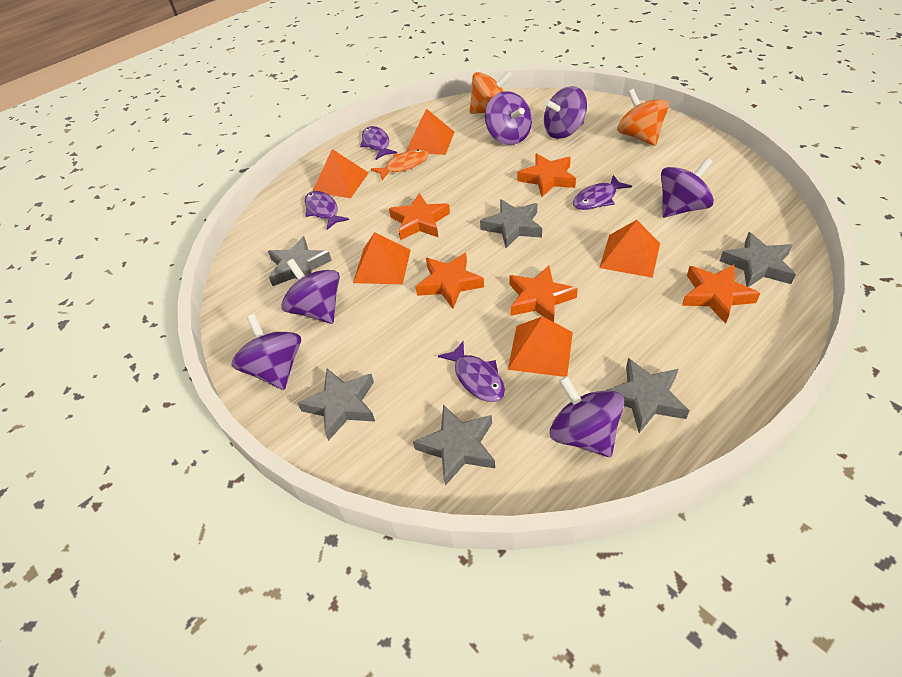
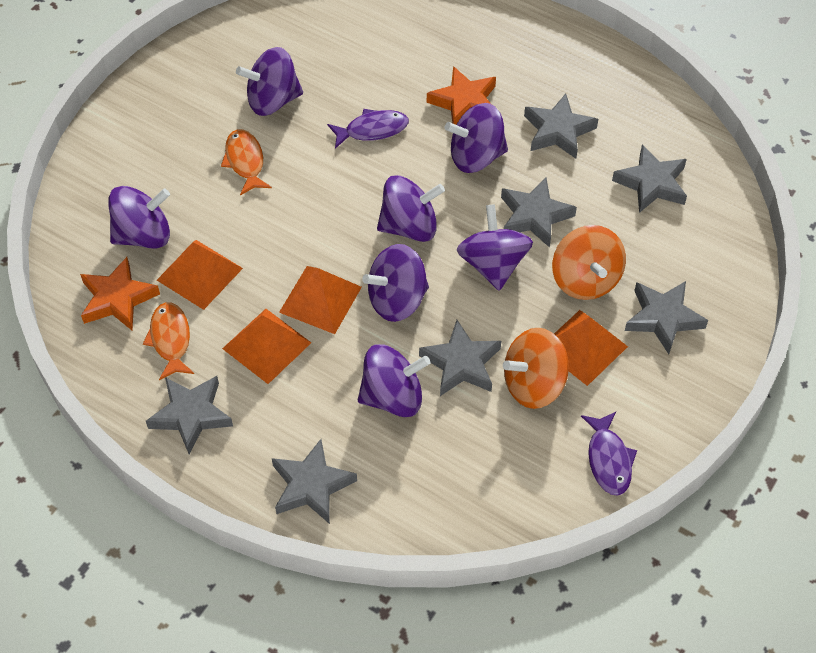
grey star: 6 -> 7
orange fish: 1 -> 2
orange pyramid: 5 -> 4
orange star: 5 -> 2
purple fish: 4 -> 2
purple spinning top: 6 -> 7

